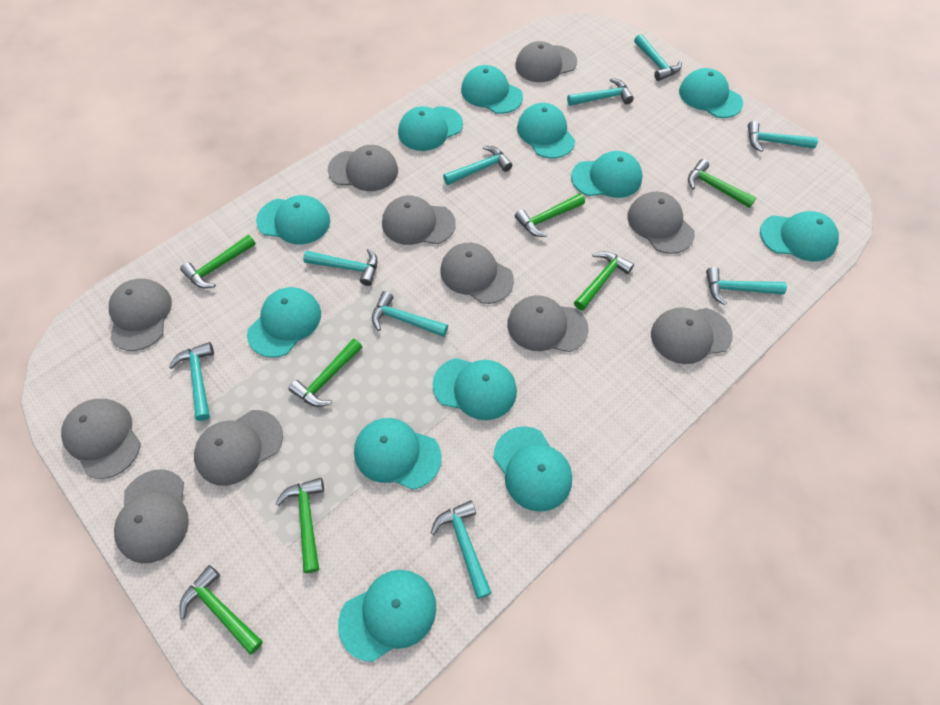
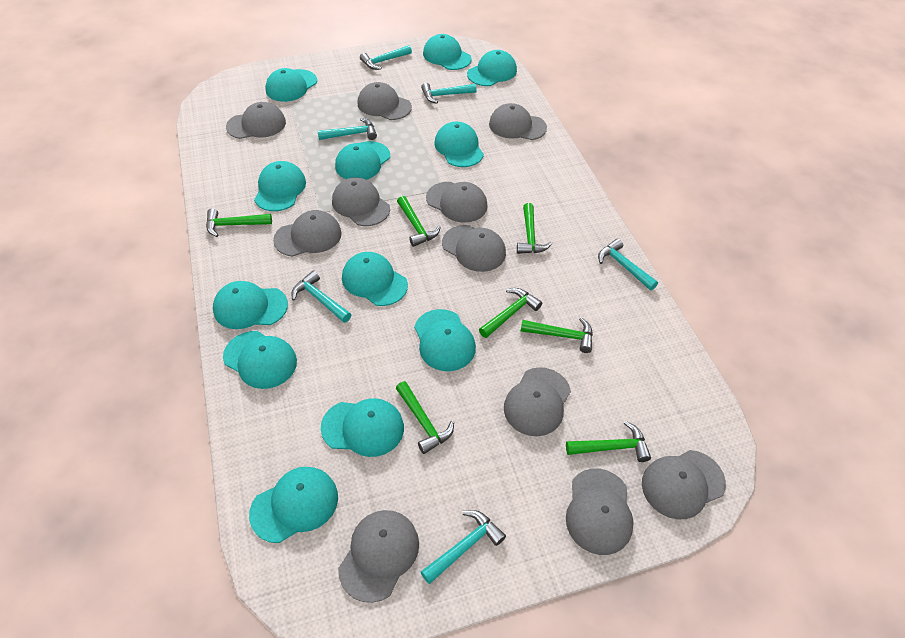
turquoise hammer: 9 -> 6

